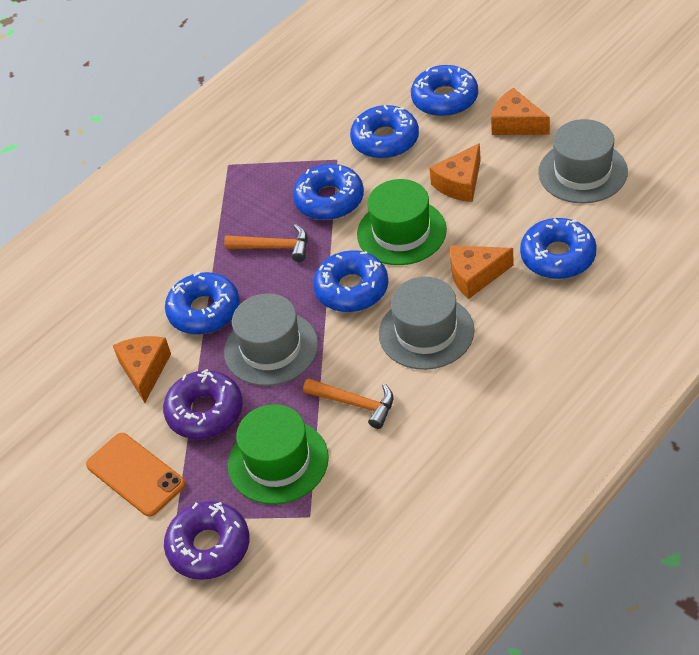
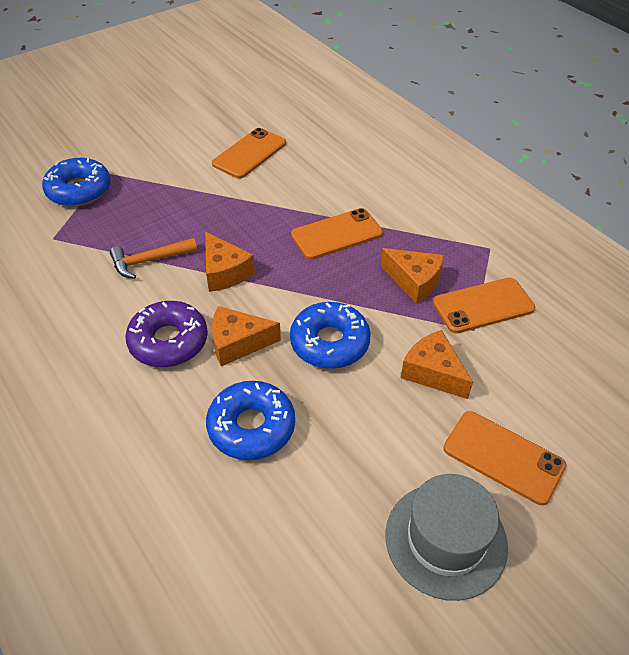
blue donut: 6 -> 3
green hat: 2 -> 0
grey hat: 3 -> 1
orange hammer: 2 -> 1
orange phone: 1 -> 4
purple donut: 2 -> 1

